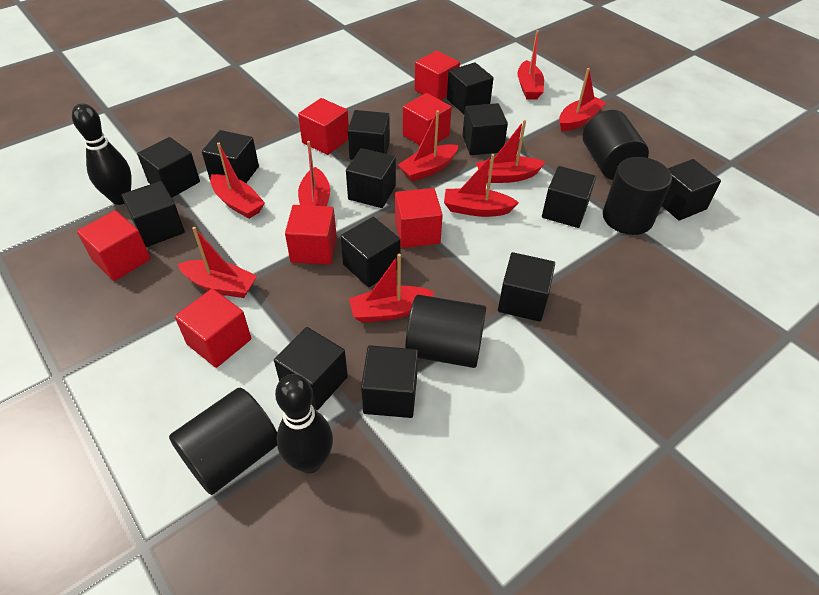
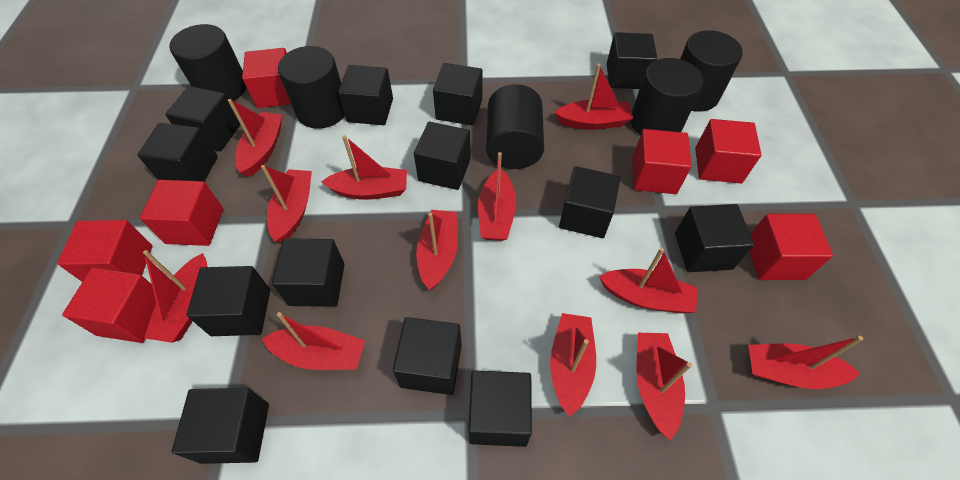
black bowling pin: 2 -> 0
black cylinder: 4 -> 5
red boat: 9 -> 12

